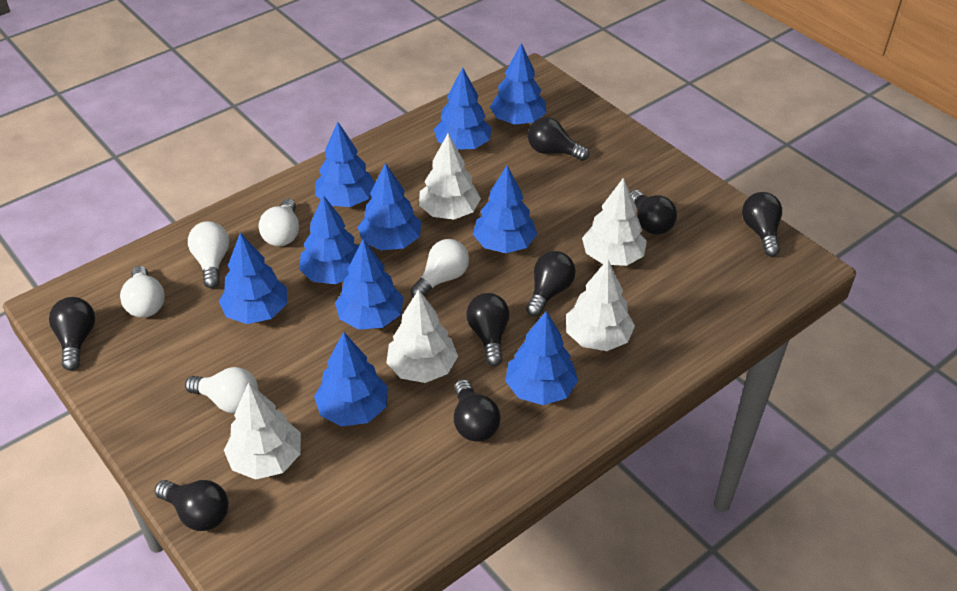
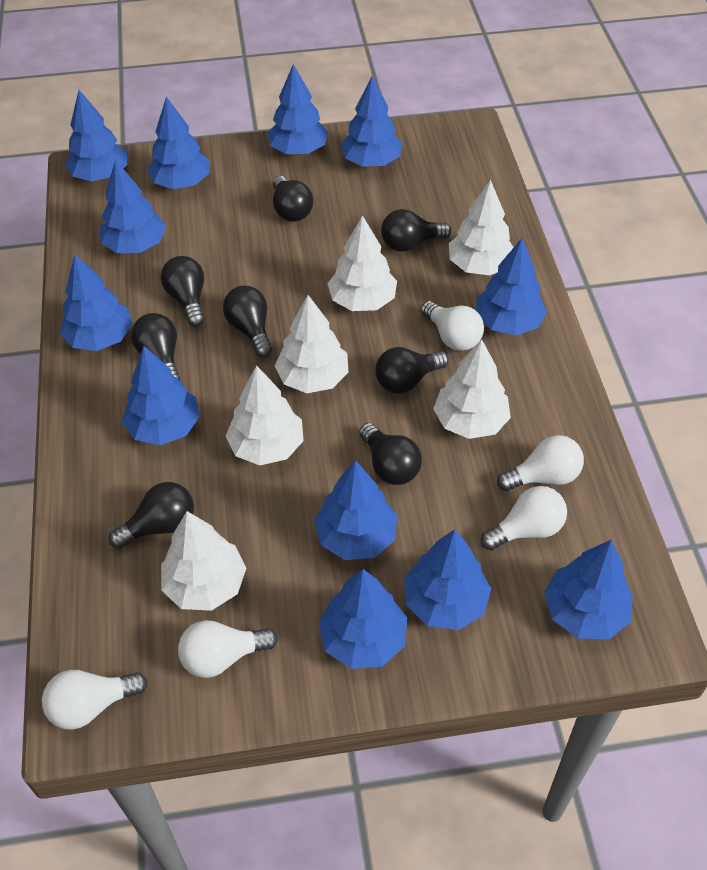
blue tree: 10 -> 12
white tree: 5 -> 6

